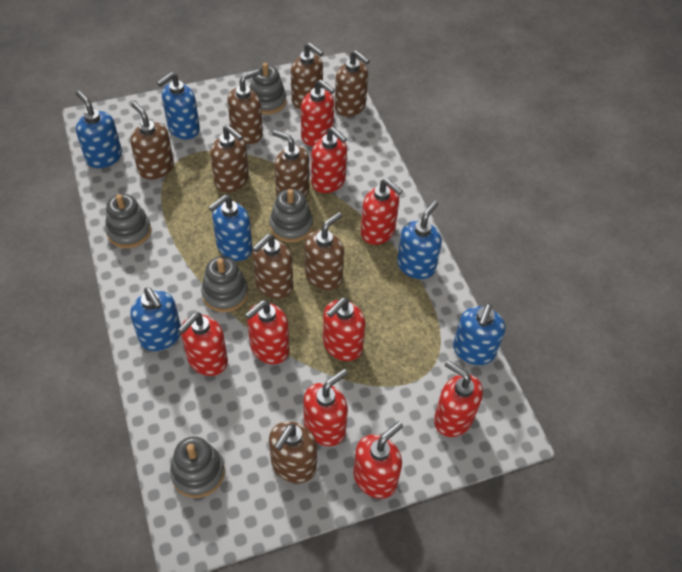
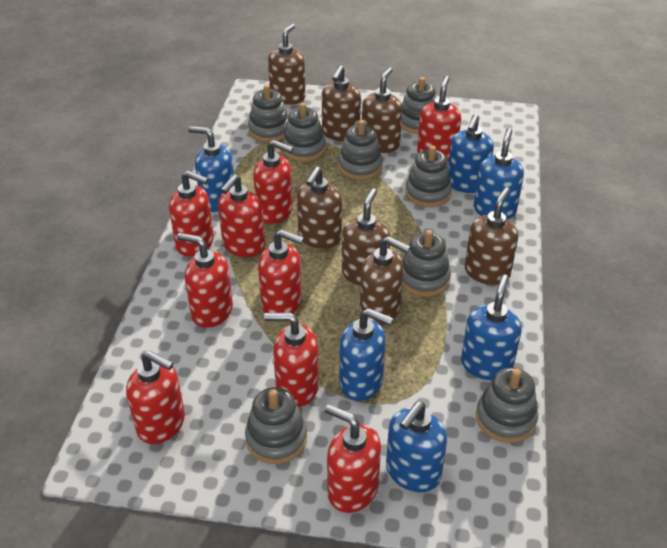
brown soap dispenser: 9 -> 7
grey stacking toy: 5 -> 8

